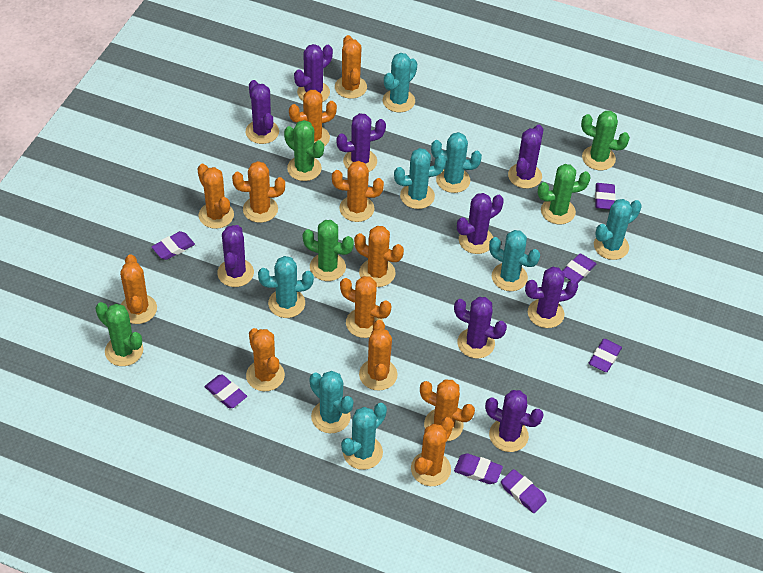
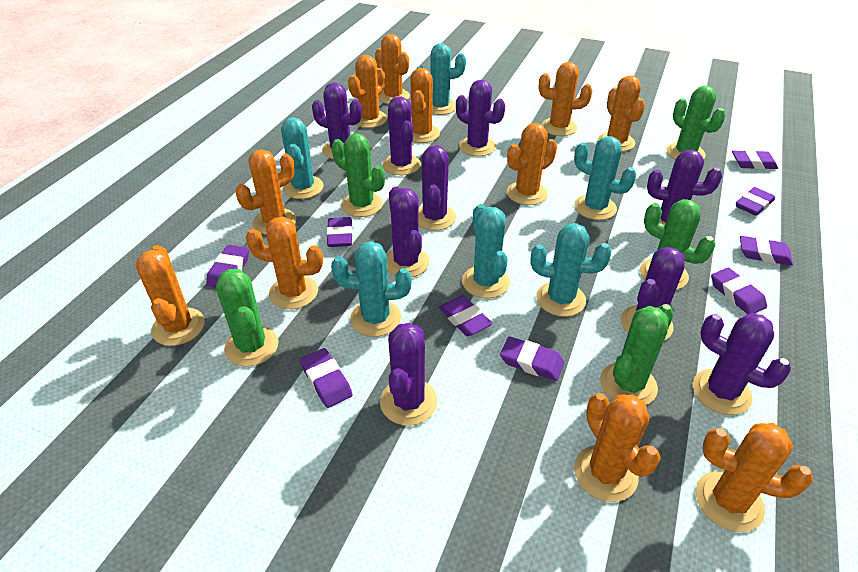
orange cactus: 12 -> 11
purple eraser: 7 -> 9
turquoise cactus: 8 -> 6

